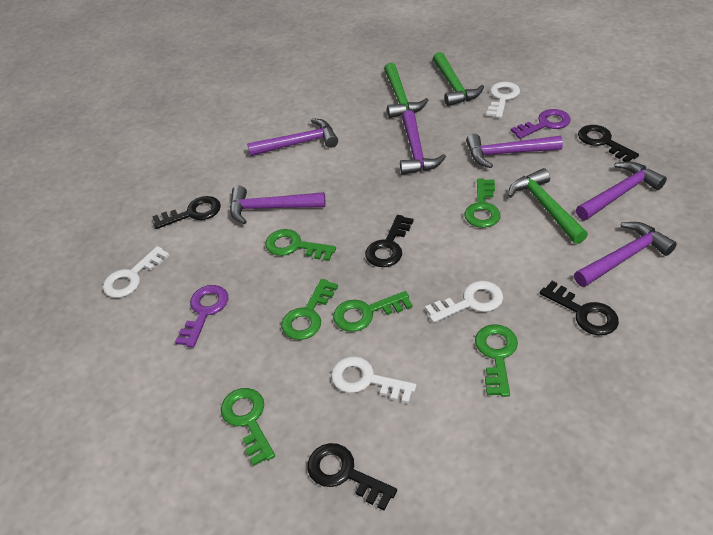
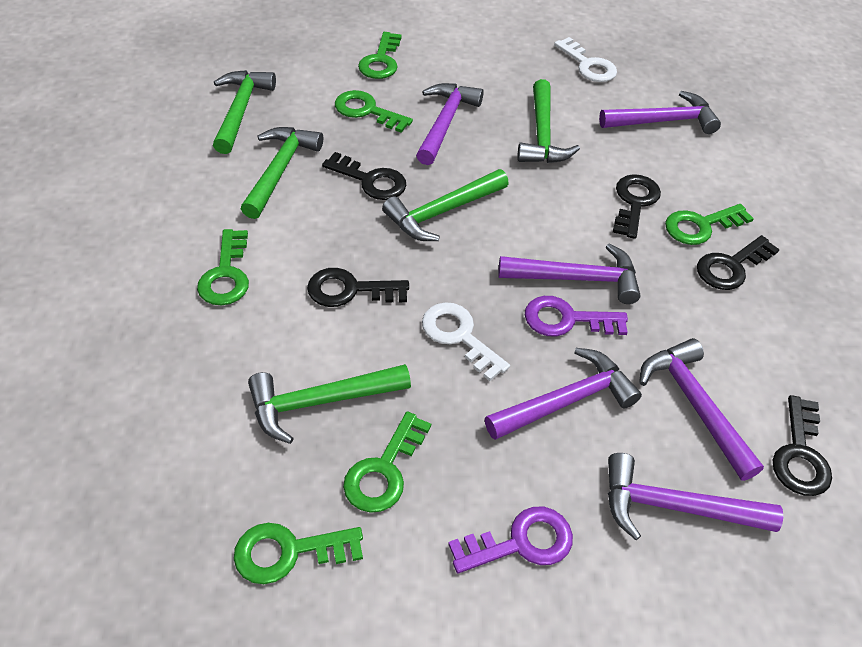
green hammer: 3 -> 5
white key: 4 -> 2

